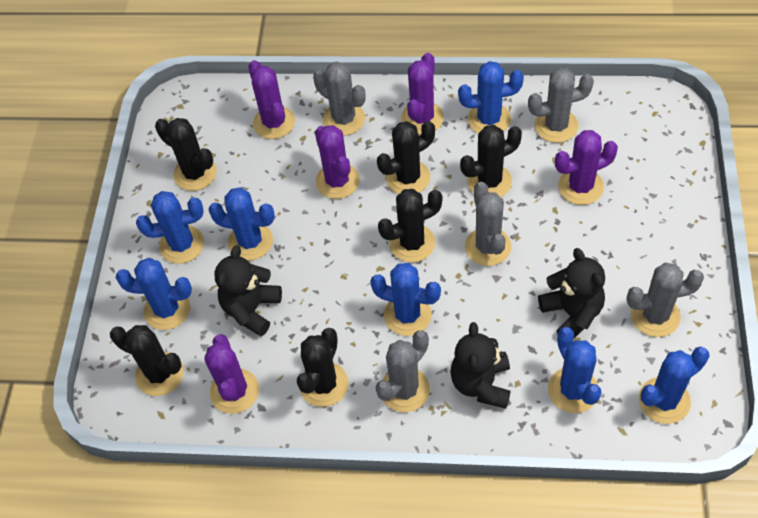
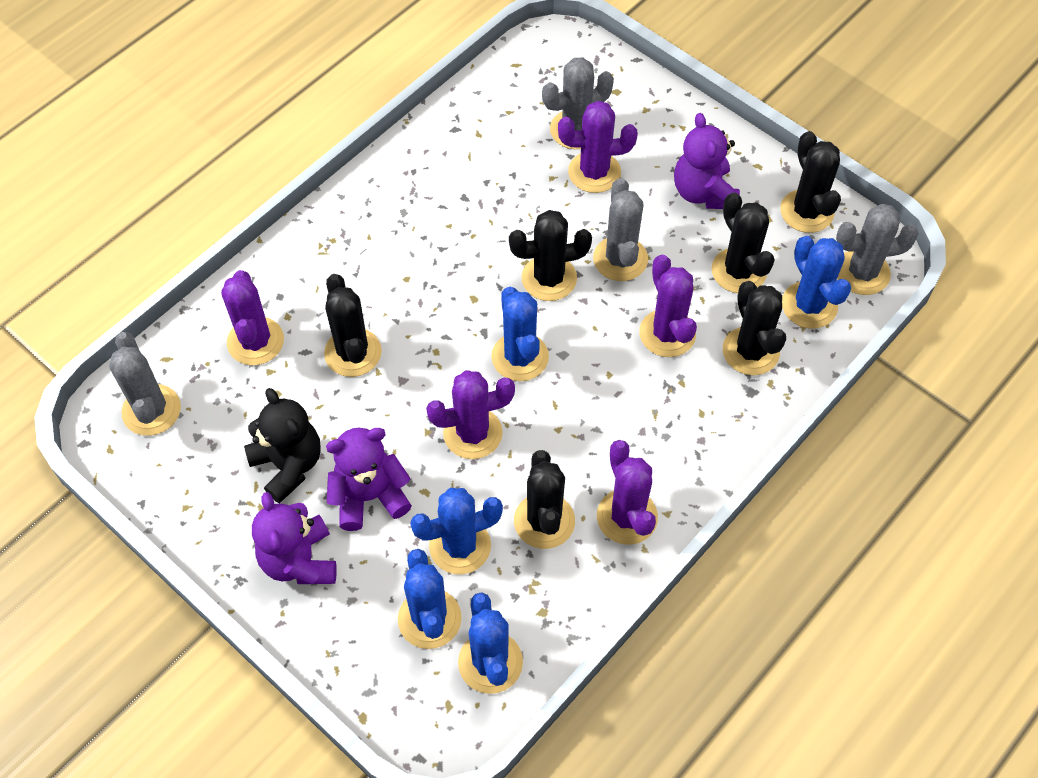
black teddy bear: 3 -> 1
blue cactus: 7 -> 5
grey cactus: 5 -> 4
purple teddy bear: 0 -> 3

